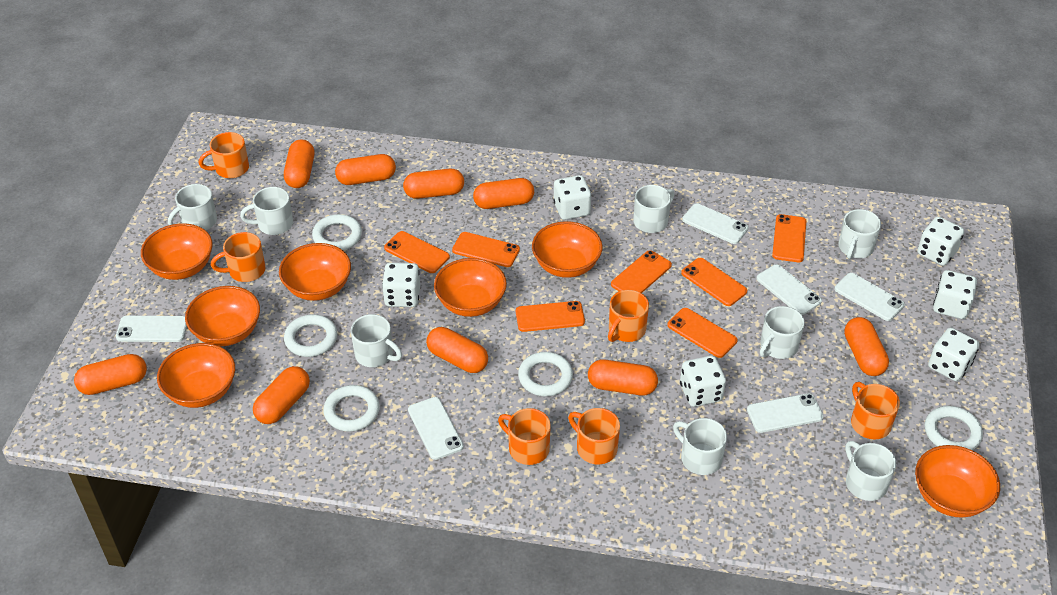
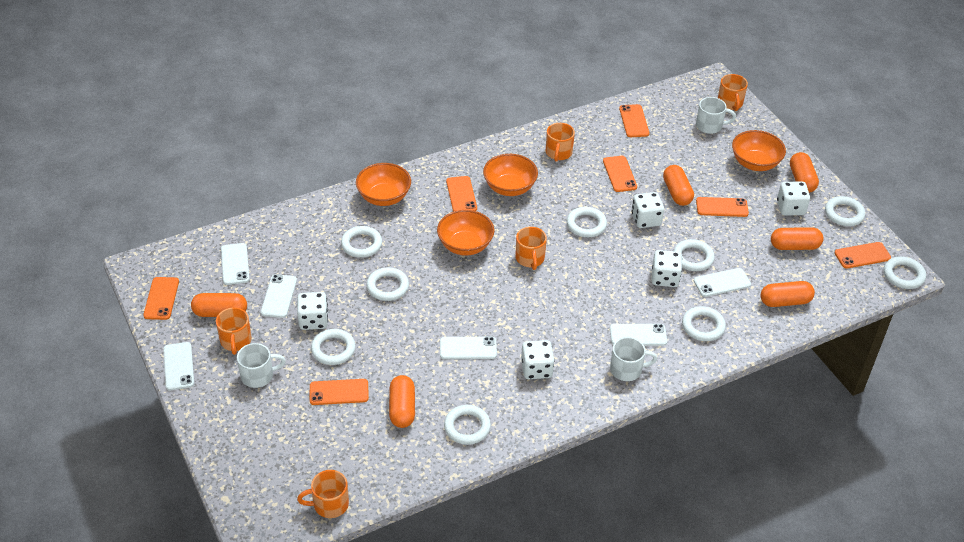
orange bowl: 7 -> 4
orange capsule: 9 -> 6
orange mug: 6 -> 5
white dice: 6 -> 5
white mug: 8 -> 3
white ring: 5 -> 9

